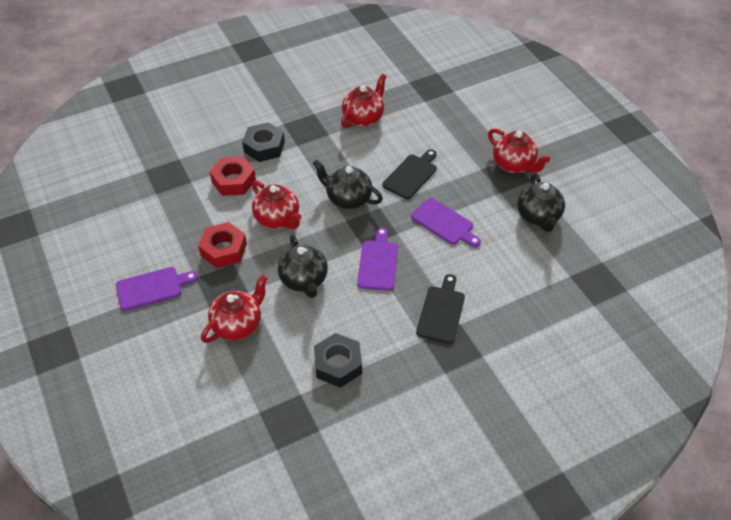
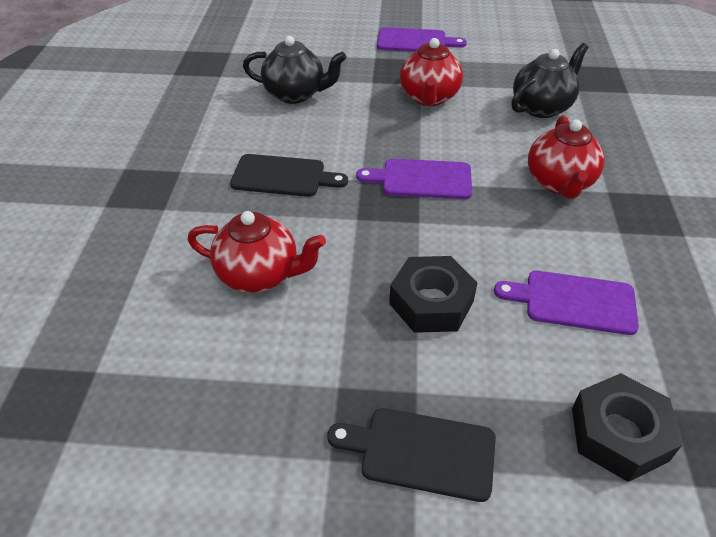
black teapot: 3 -> 2
red nut: 2 -> 0
red teapot: 4 -> 3

